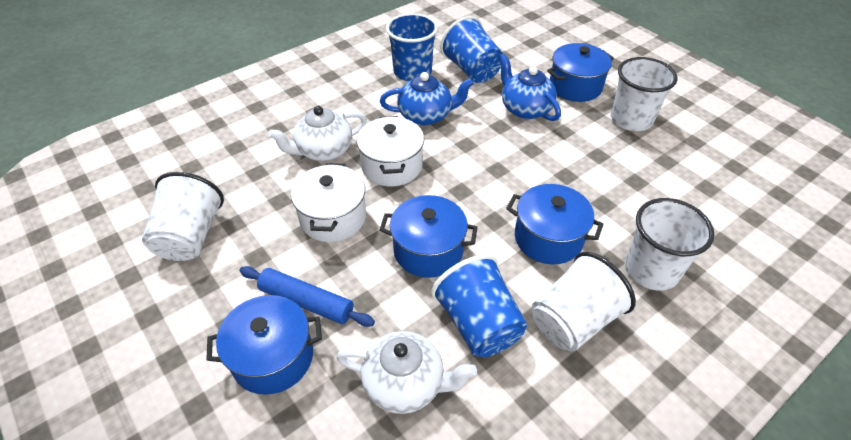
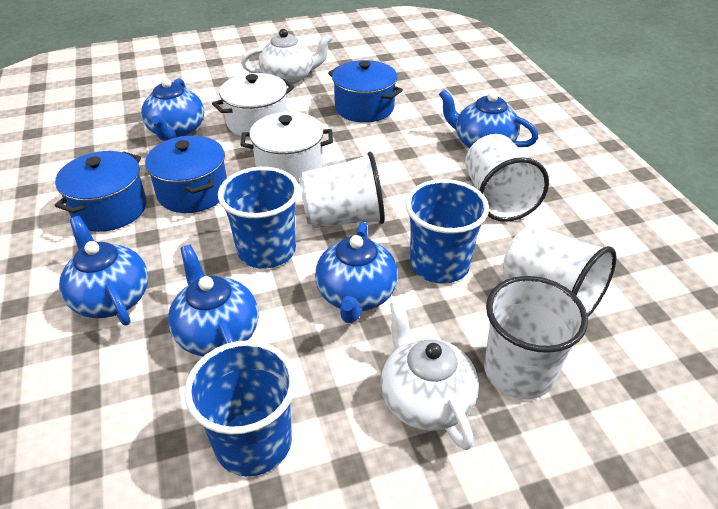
blue pot: 4 -> 3
blue rolling pin: 1 -> 0
blue teapot: 2 -> 5

